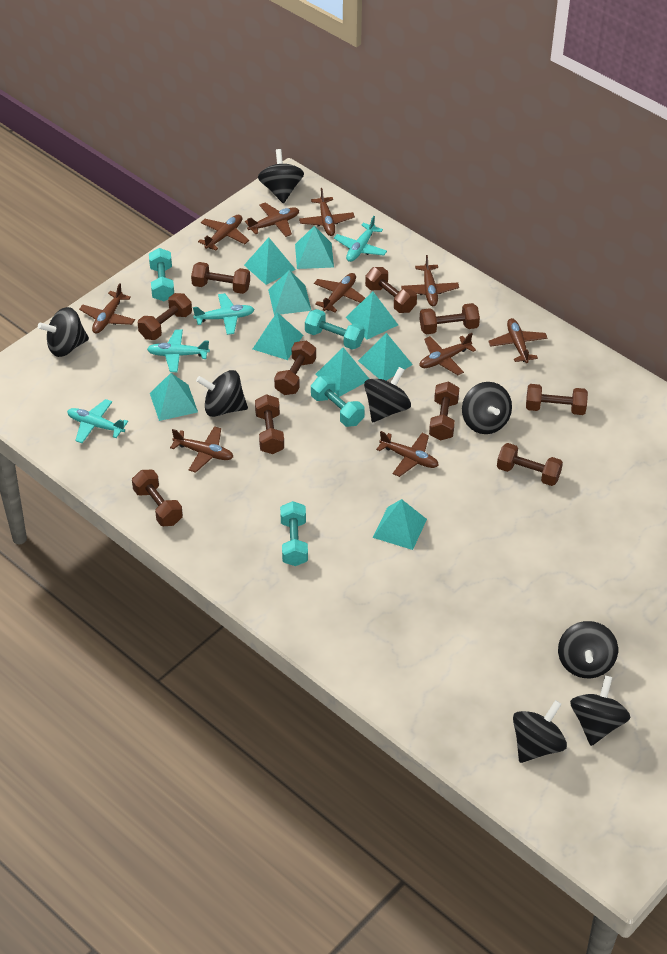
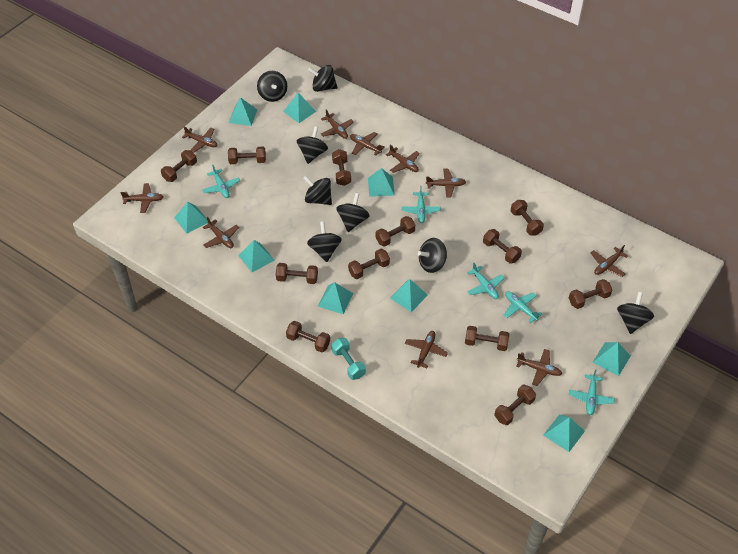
brown dumbbell: 10 -> 12
turquoise dumbbell: 4 -> 1
turquoise plane: 4 -> 5

